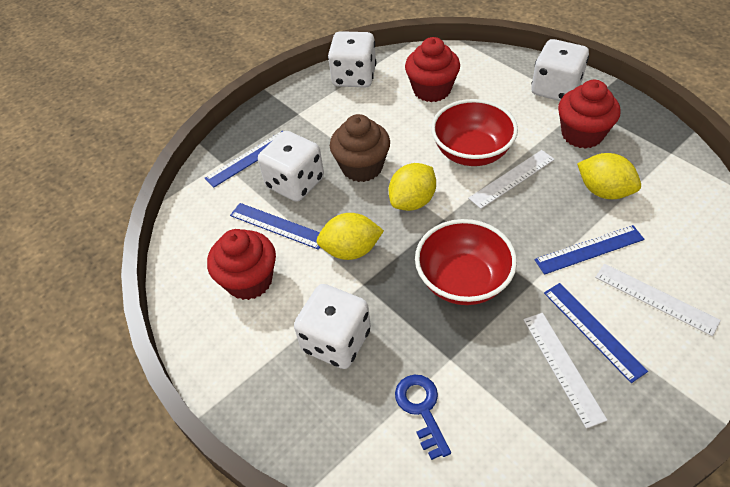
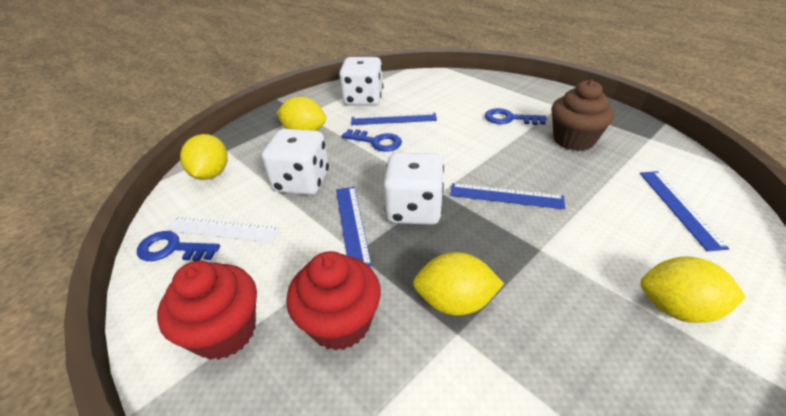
blue key: 1 -> 3
red bowl: 2 -> 0
red cupcake: 3 -> 2
white dice: 4 -> 3
white ruler: 3 -> 1
yellow lemon: 3 -> 4

